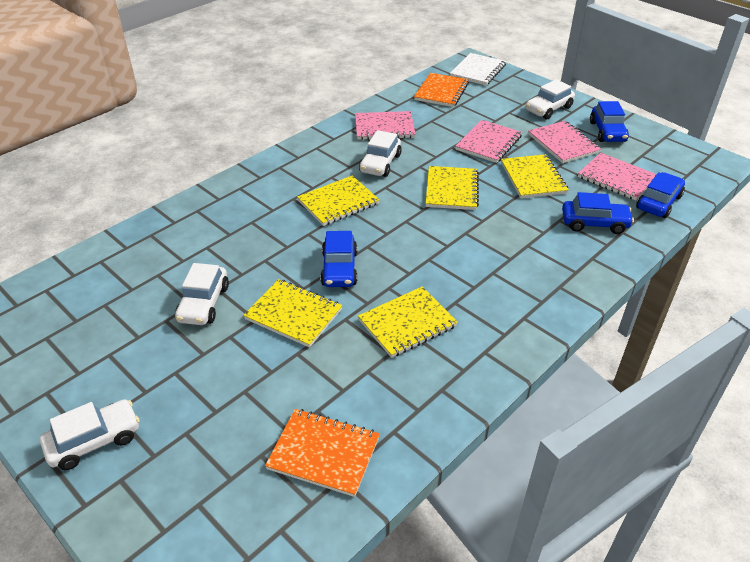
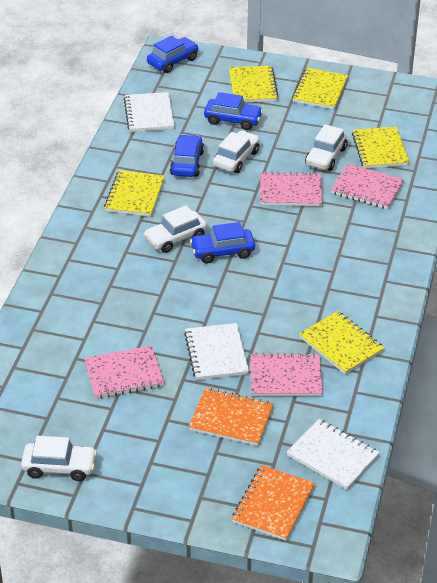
white notebook: 1 -> 3

